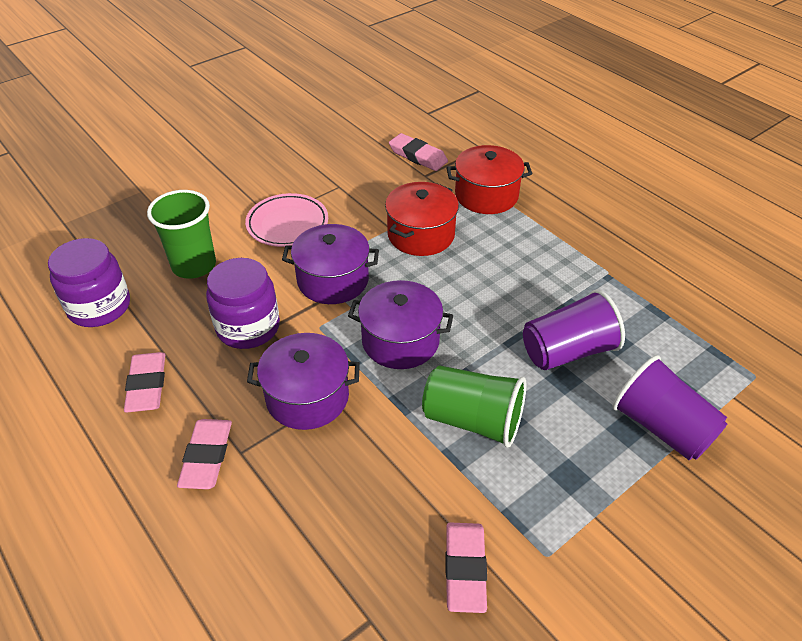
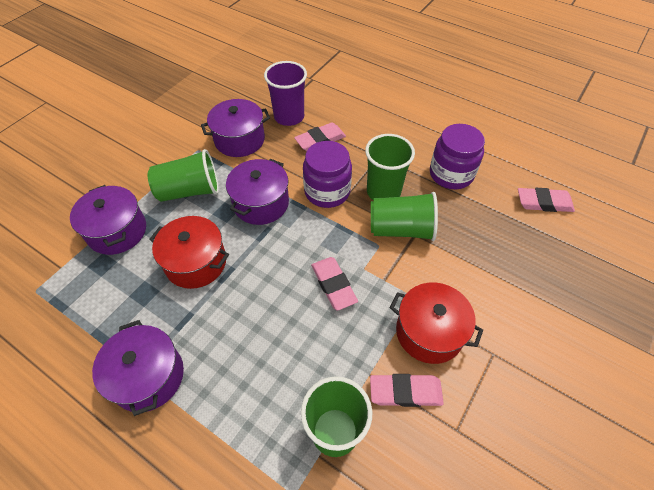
green cup: 2 -> 4
pink plate: 1 -> 0
purple cup: 2 -> 1
purple pot: 3 -> 4

